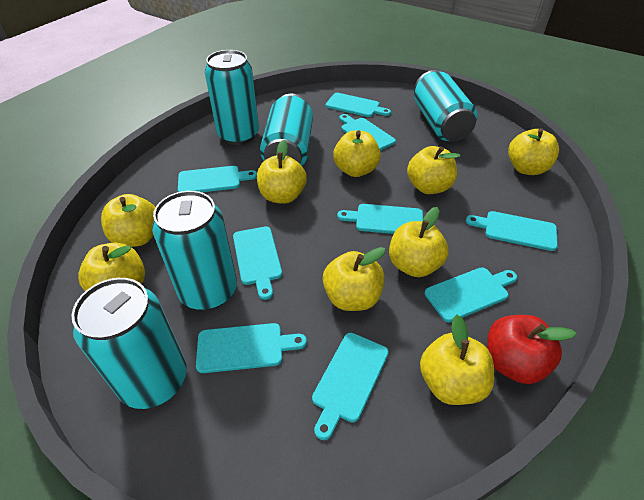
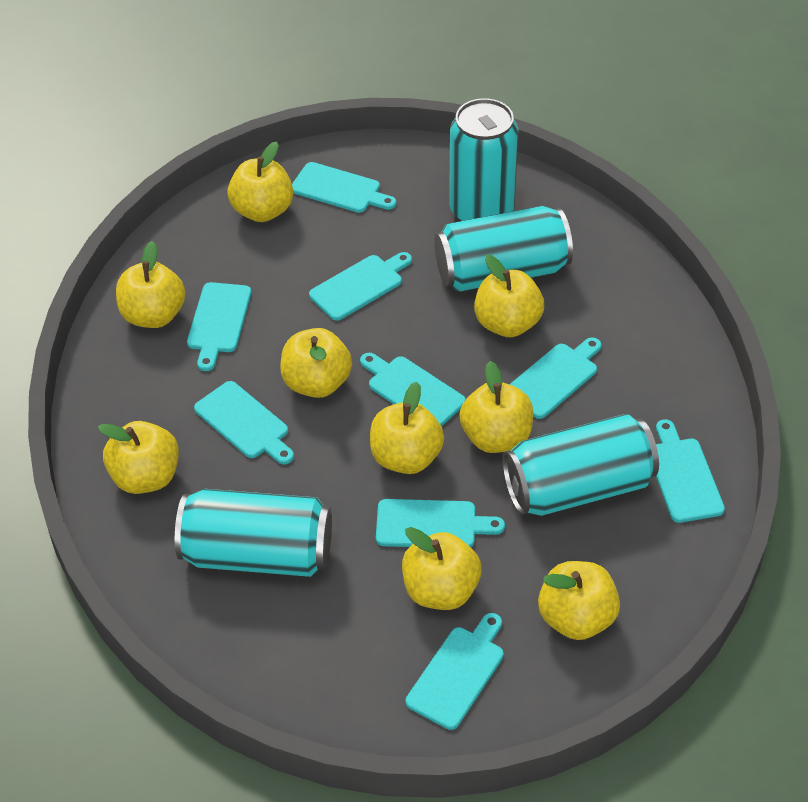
red apple: 1 -> 0
turquoise can: 5 -> 4

